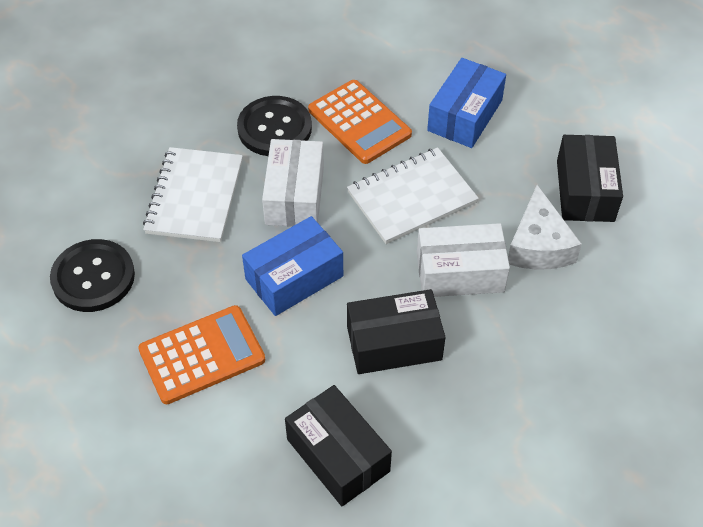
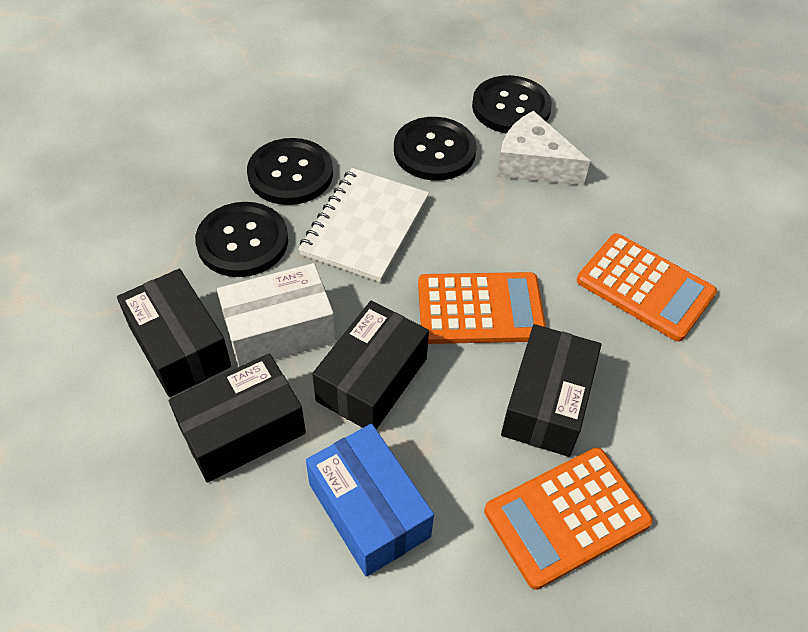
black box: 3 -> 4
black button: 2 -> 4
blue box: 2 -> 1
orange calculator: 2 -> 3
white box: 2 -> 1
white notebook: 2 -> 1

